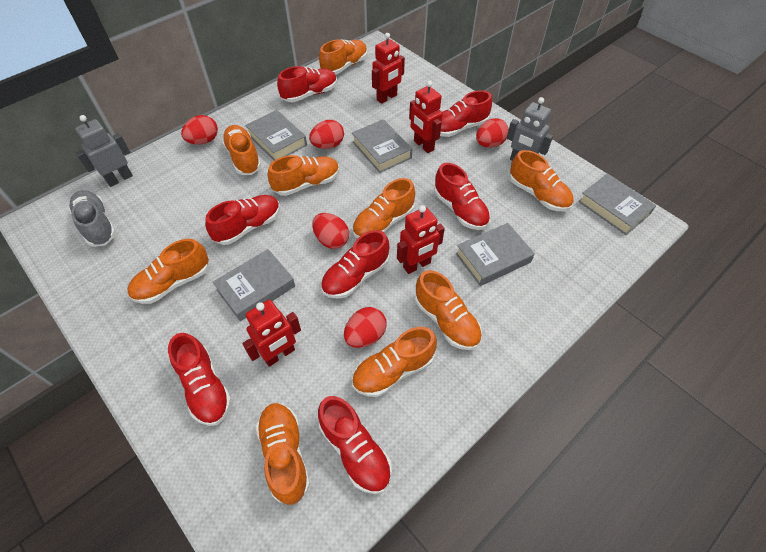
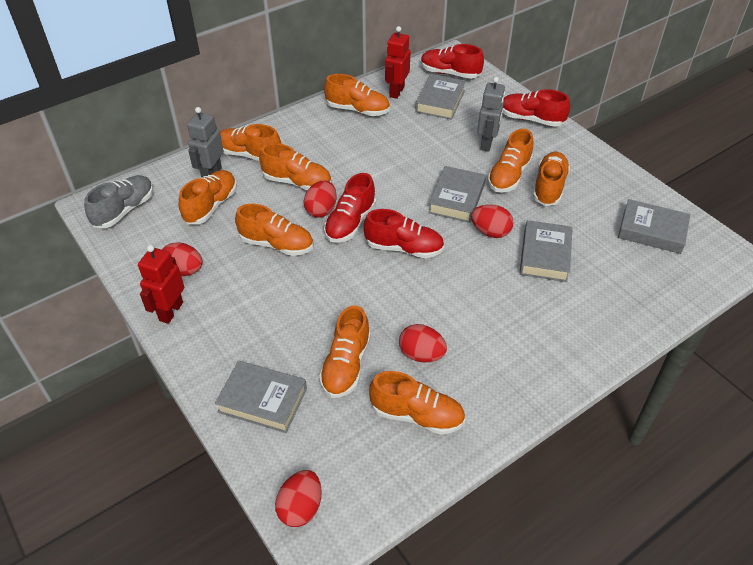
red robot: 4 -> 2
red shoe: 7 -> 4

